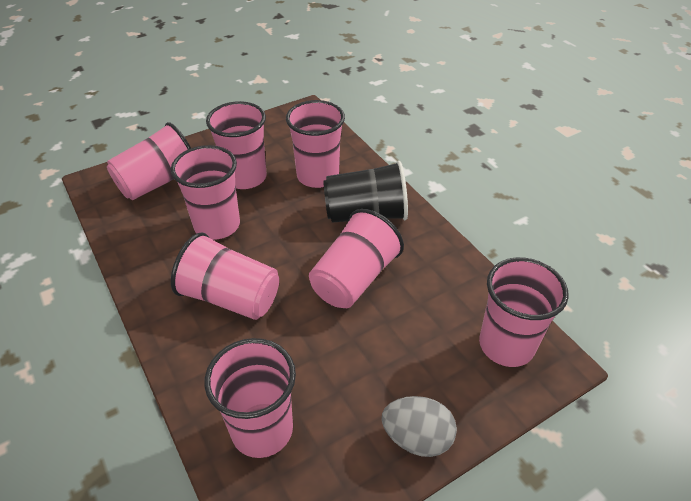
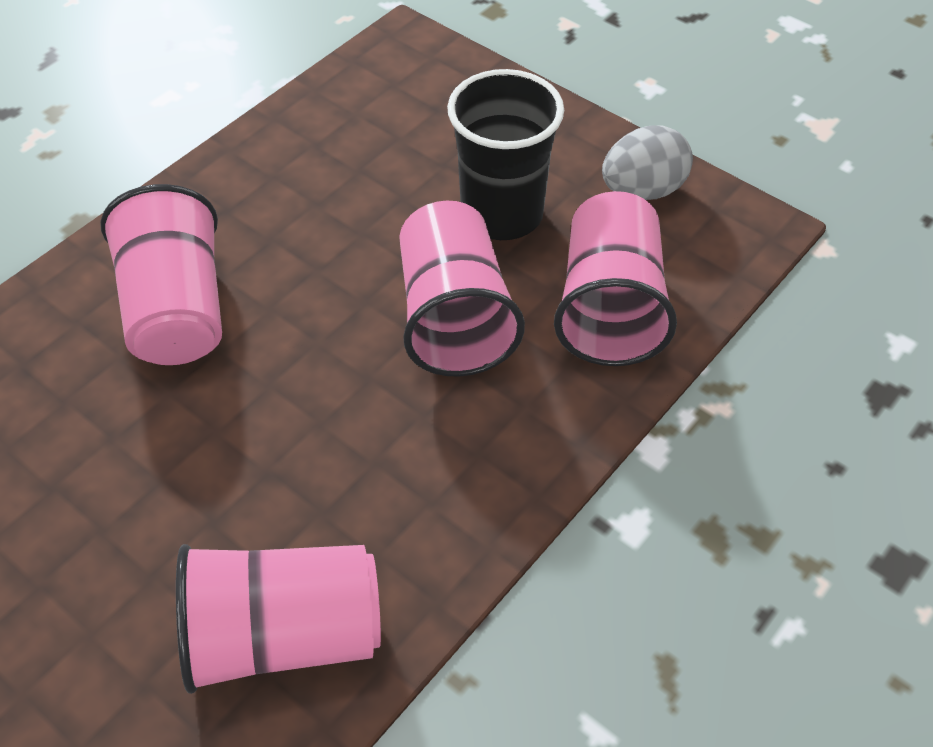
pink cup: 8 -> 4

